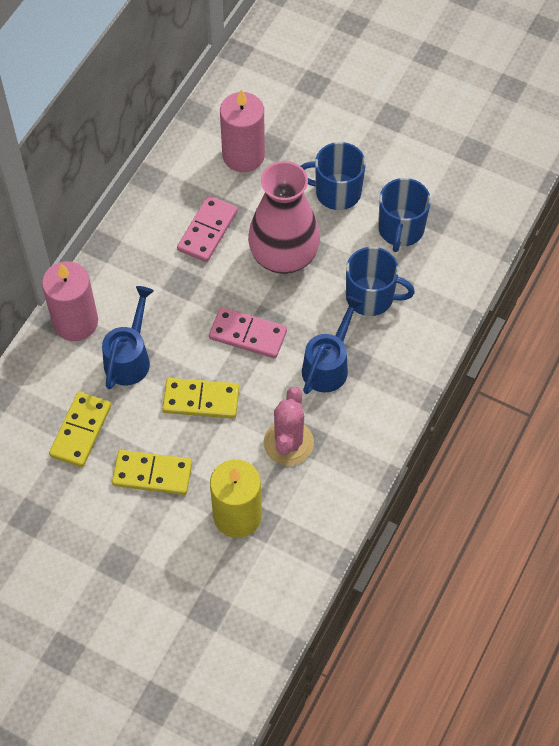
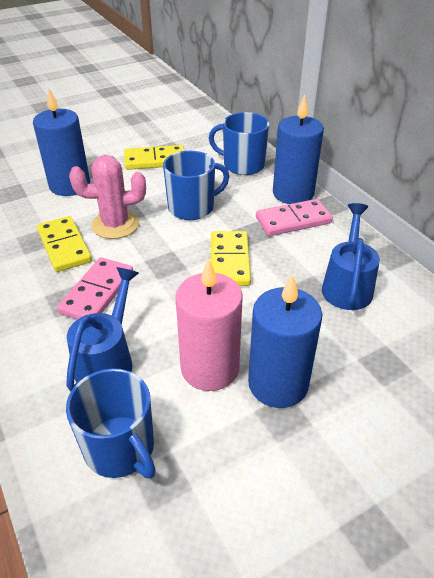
blue candle: 0 -> 3
pink candle: 2 -> 1
pink vase: 1 -> 0
yellow candle: 1 -> 0

